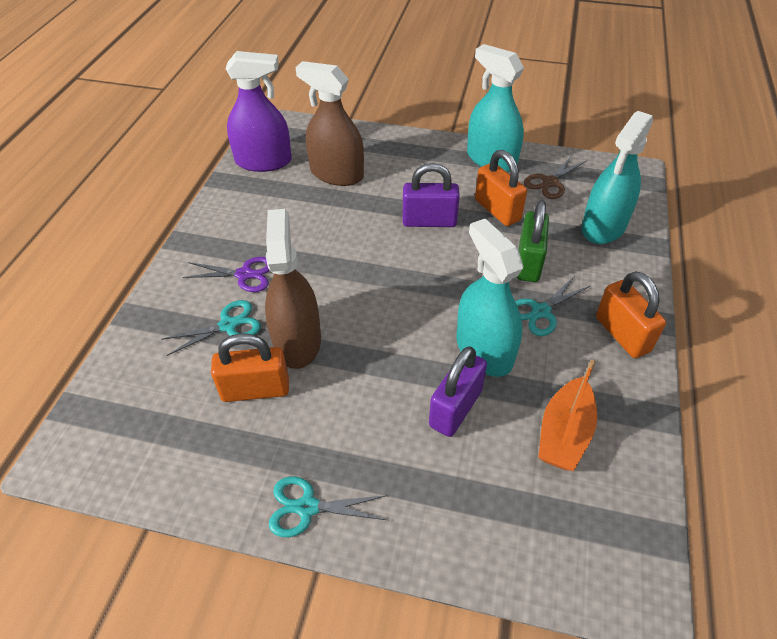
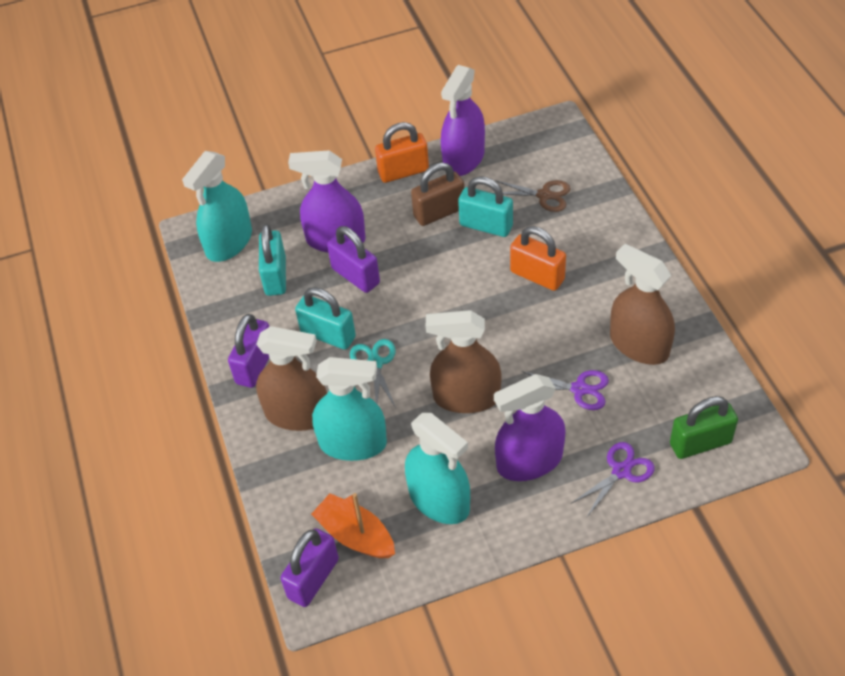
brown padlock: 0 -> 1
brown spray bottle: 2 -> 3
orange padlock: 3 -> 2
purple padlock: 2 -> 3
purple scissors: 1 -> 2
purple spray bottle: 1 -> 3
turquoise padlock: 0 -> 3
turquoise scissors: 3 -> 1

